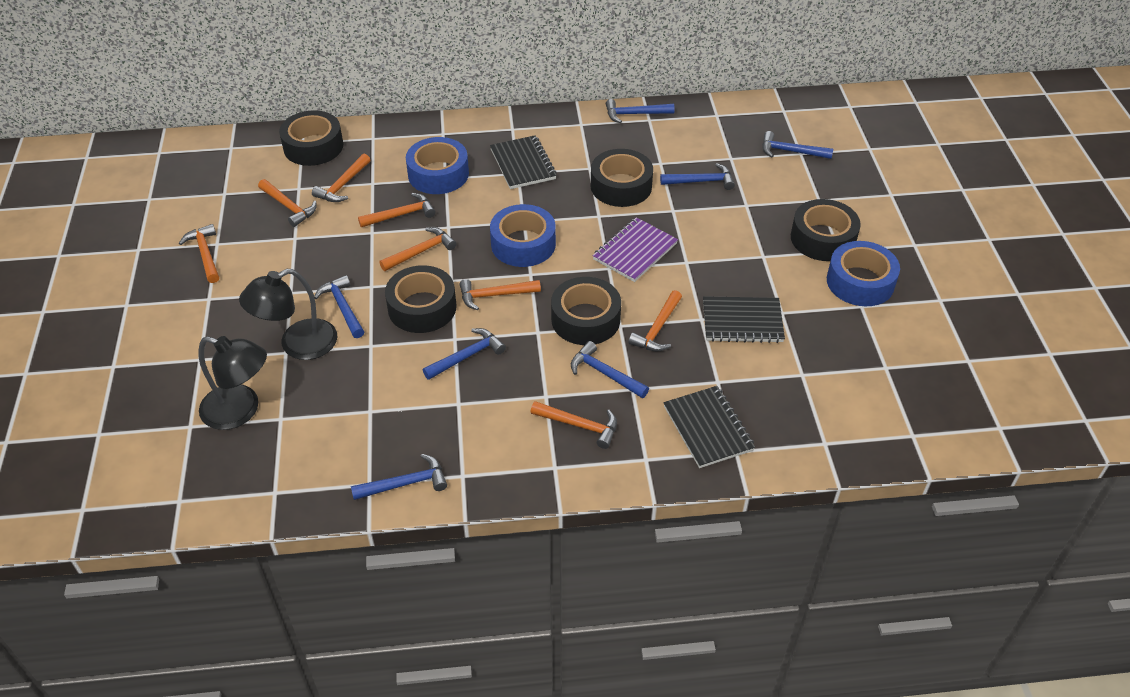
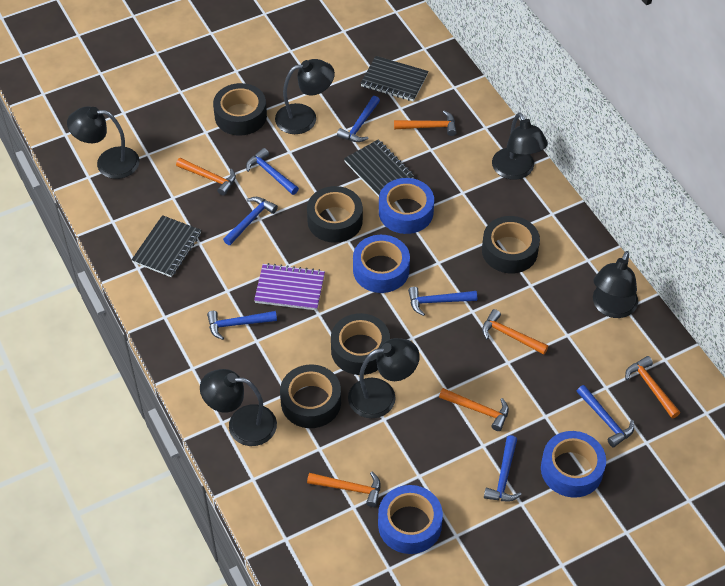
black lamp: 2 -> 6
blue tape: 3 -> 4
orange hammer: 8 -> 6

